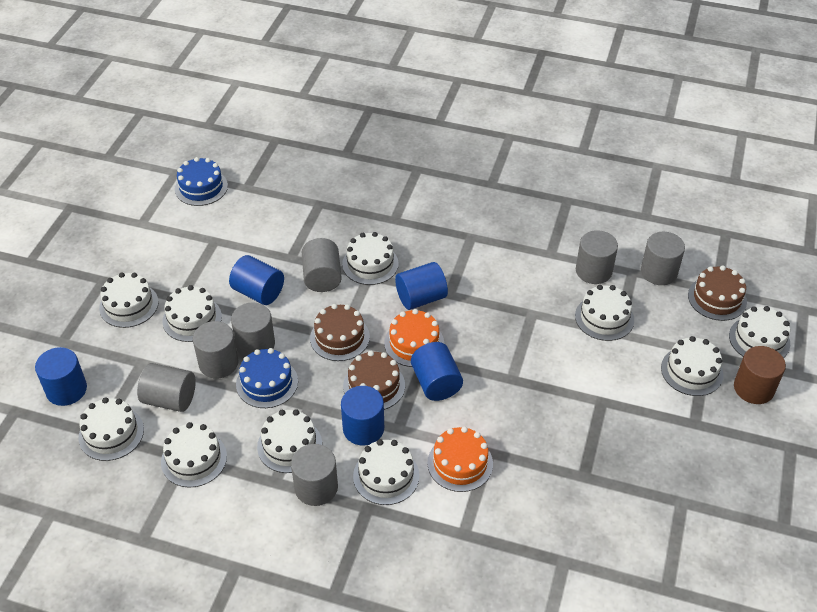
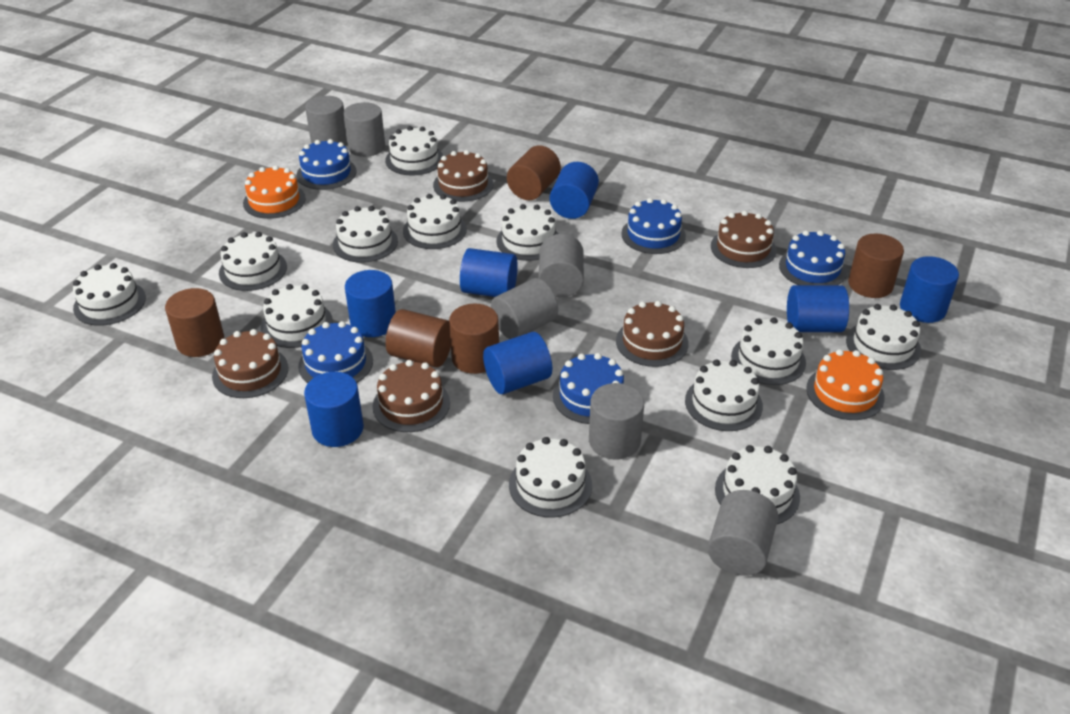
blue cake: 2 -> 5
blue cylinder: 5 -> 7
brown cake: 3 -> 5
brown cylinder: 1 -> 5
grey cylinder: 7 -> 6
white cake: 10 -> 12

